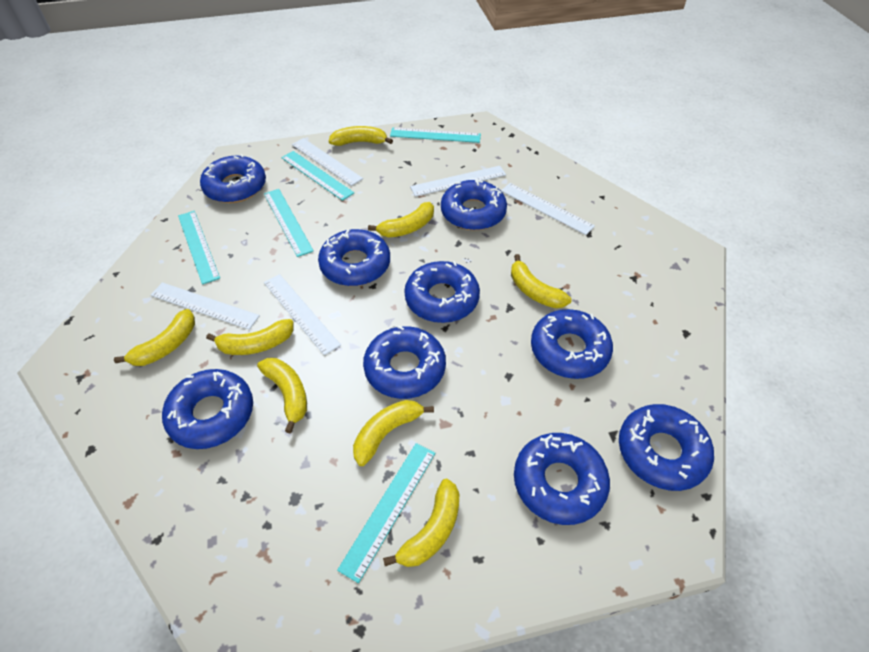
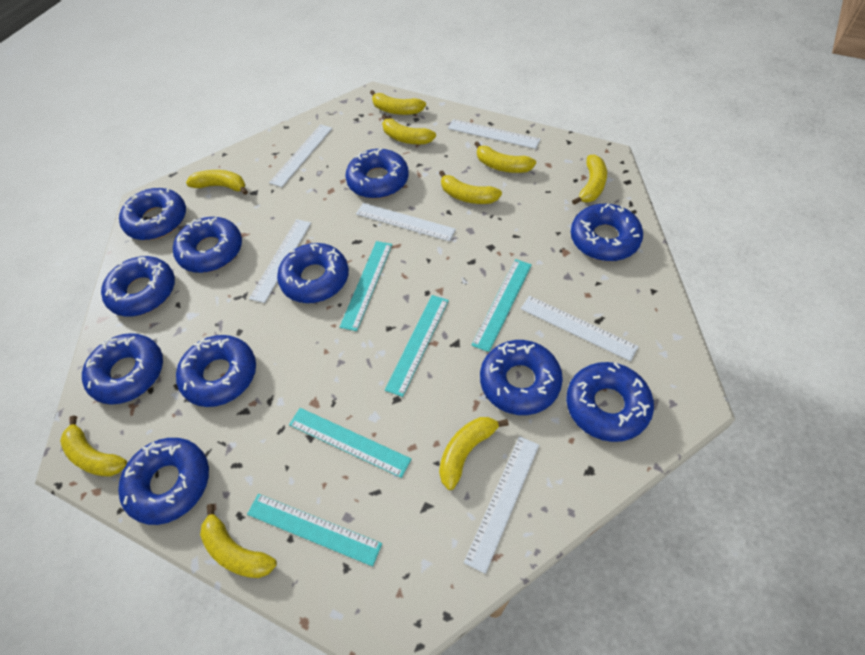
blue donut: 9 -> 11
white ruler: 5 -> 6
yellow banana: 8 -> 9

